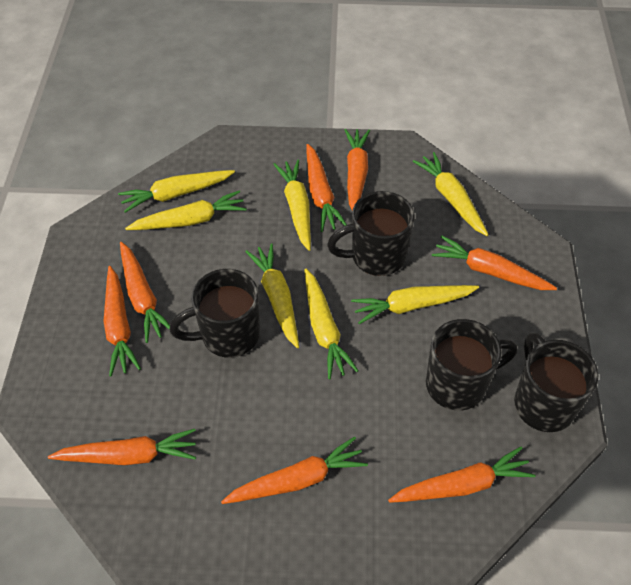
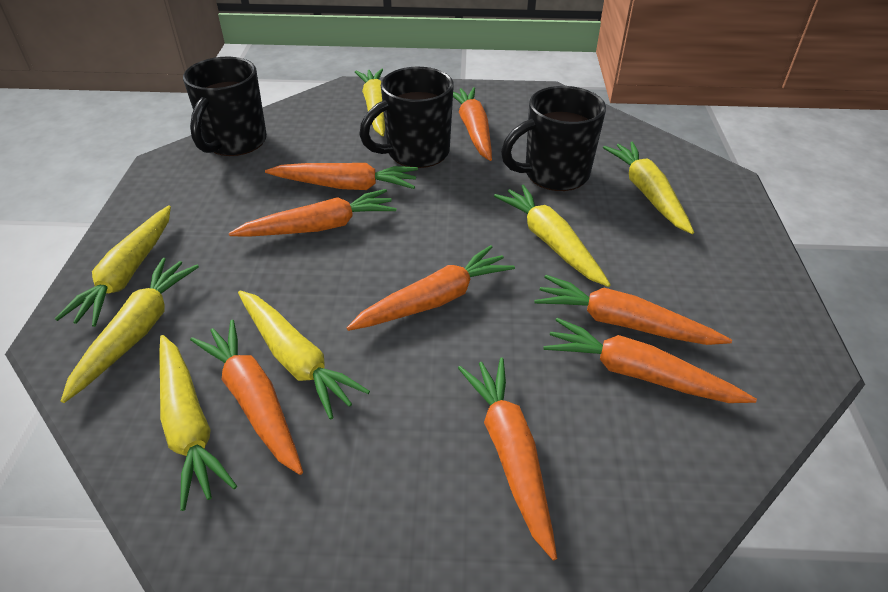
black mug: 4 -> 3

